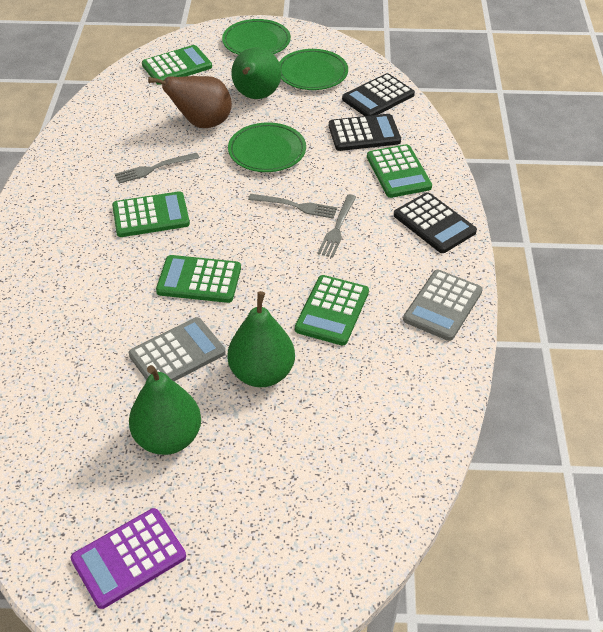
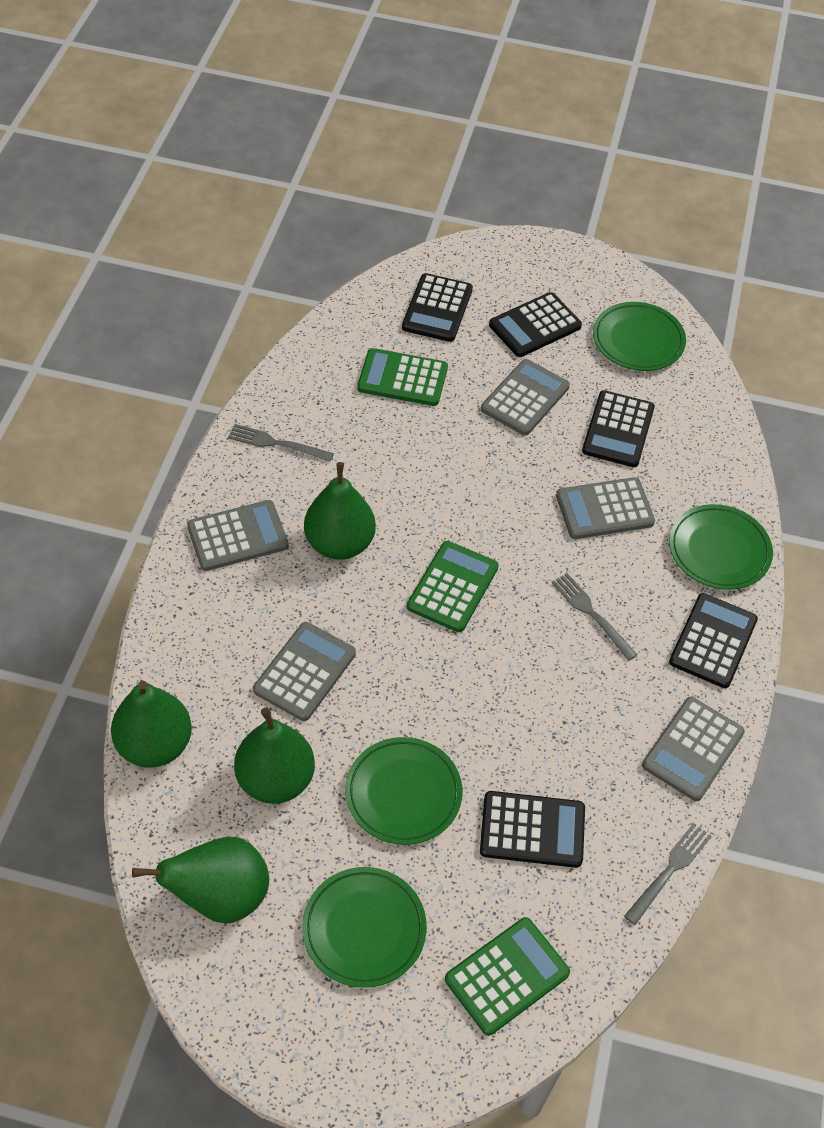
black calculator: 3 -> 5
brown pear: 1 -> 0
green calculator: 5 -> 3
green pear: 3 -> 4
green plate: 3 -> 4
grey calculator: 2 -> 5
purple calculator: 1 -> 0

